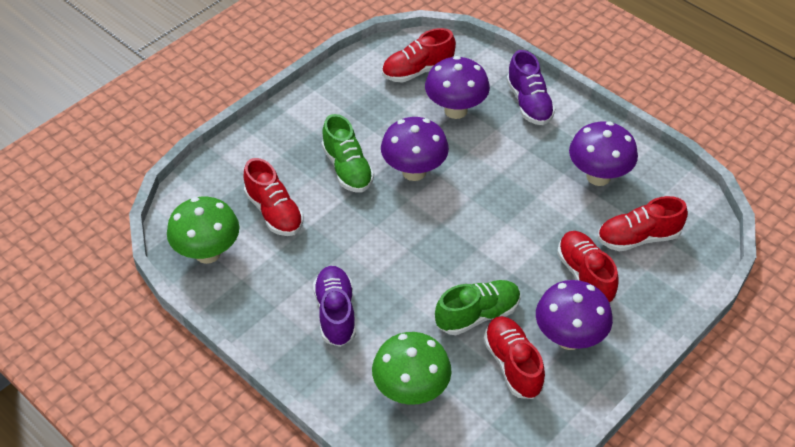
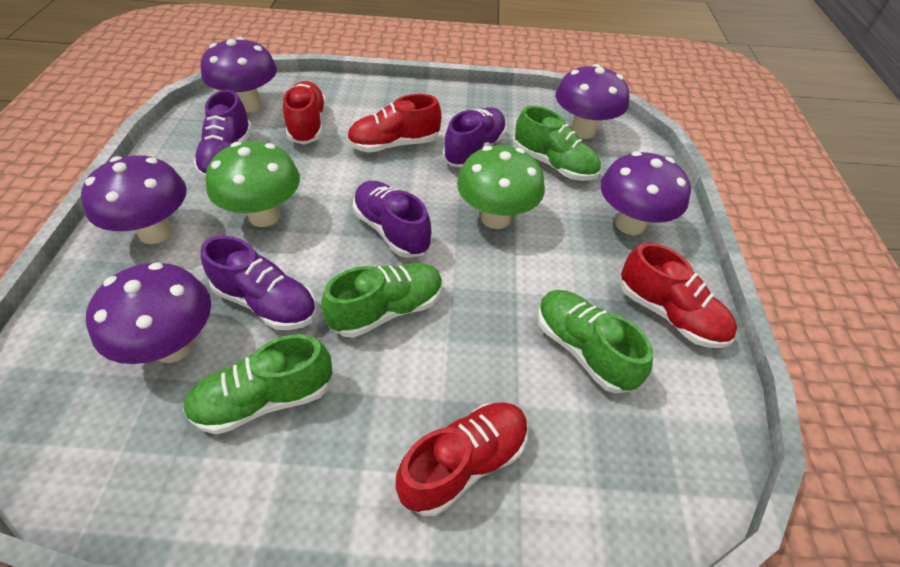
green shoe: 2 -> 4
purple mushroom: 4 -> 5
purple shoe: 2 -> 4
red shoe: 5 -> 4

